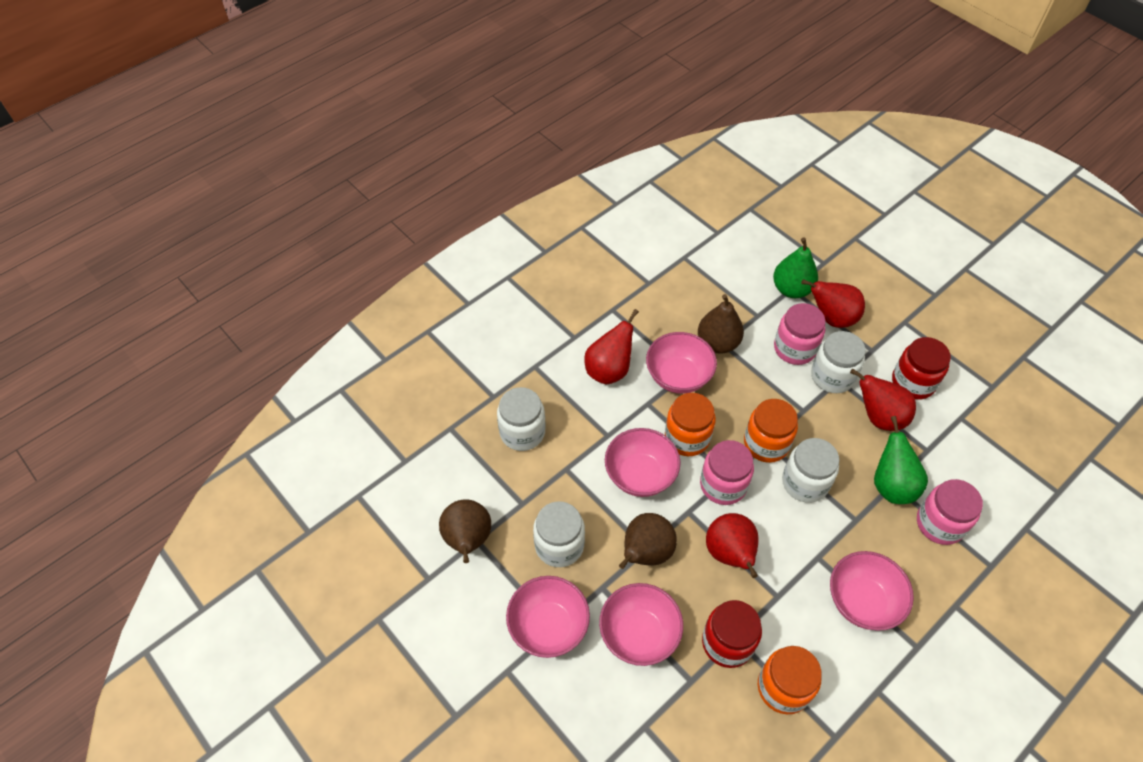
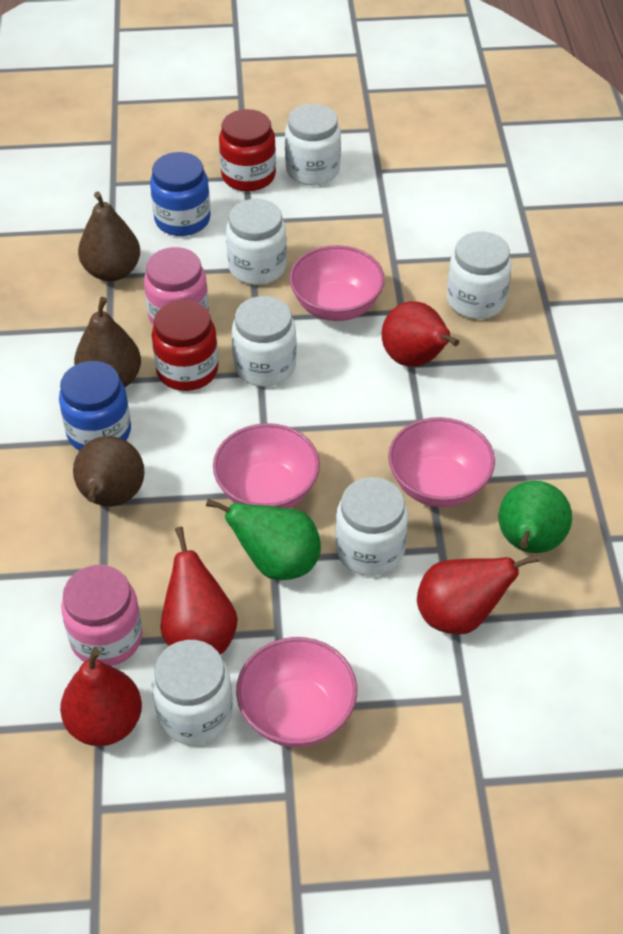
blue jar: 0 -> 2
orange jar: 3 -> 0
pink bowl: 5 -> 4
pink jar: 3 -> 2
white jar: 4 -> 6

